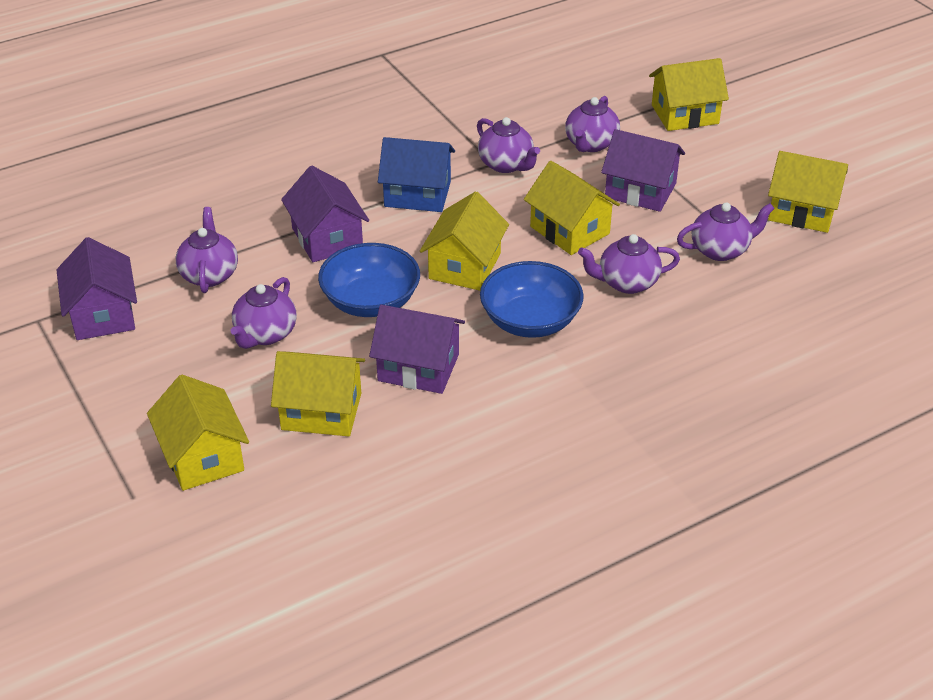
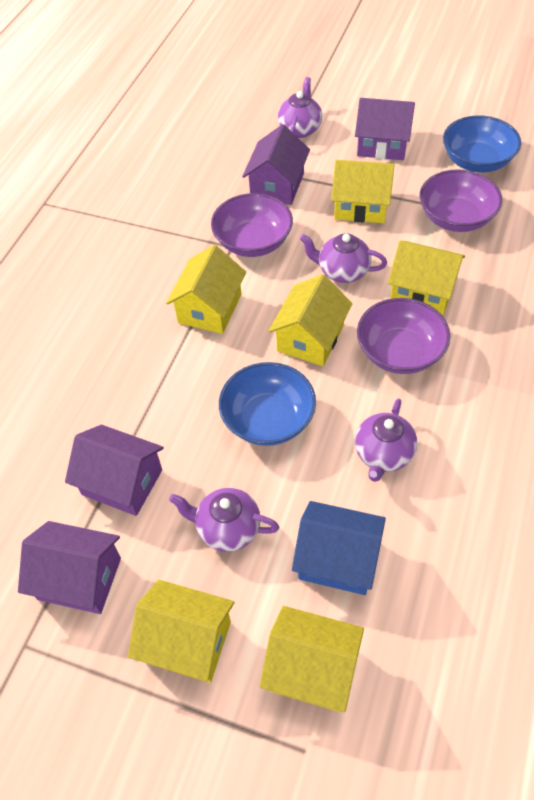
purple bowl: 0 -> 3
purple teapot: 6 -> 4

